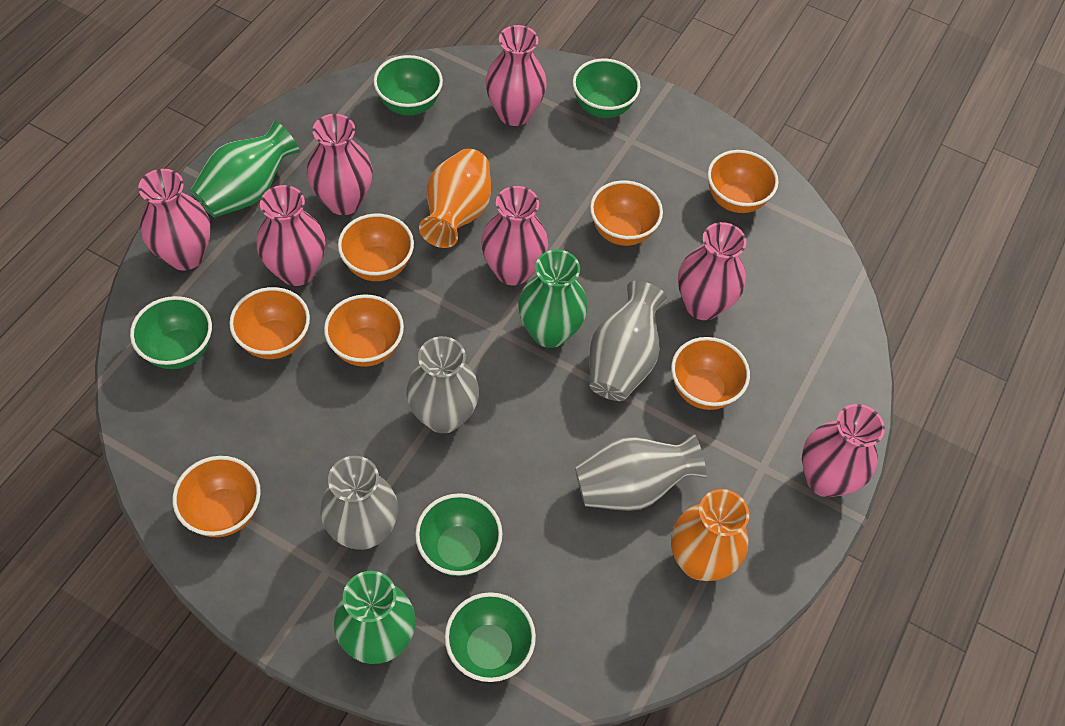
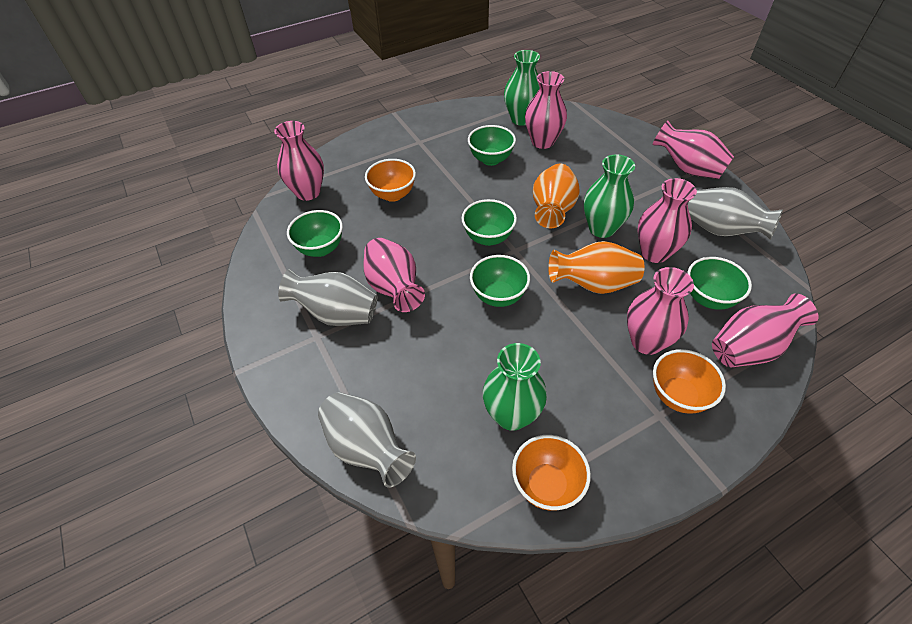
grey vase: 4 -> 3
orange bowl: 7 -> 3

